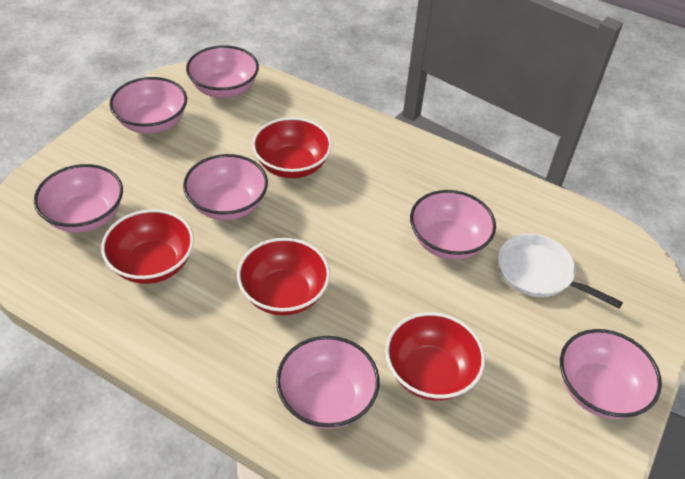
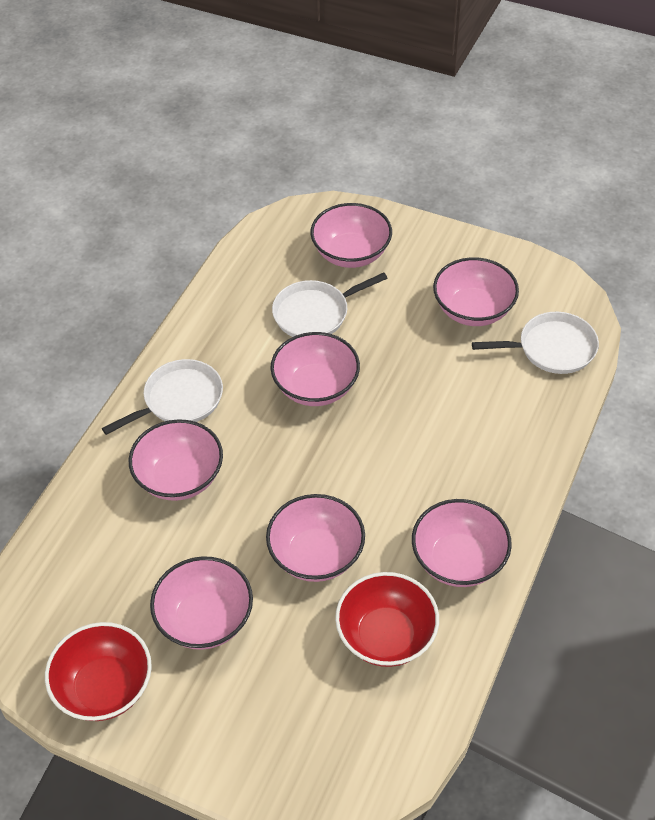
red bowl: 4 -> 2
white pan: 1 -> 3

